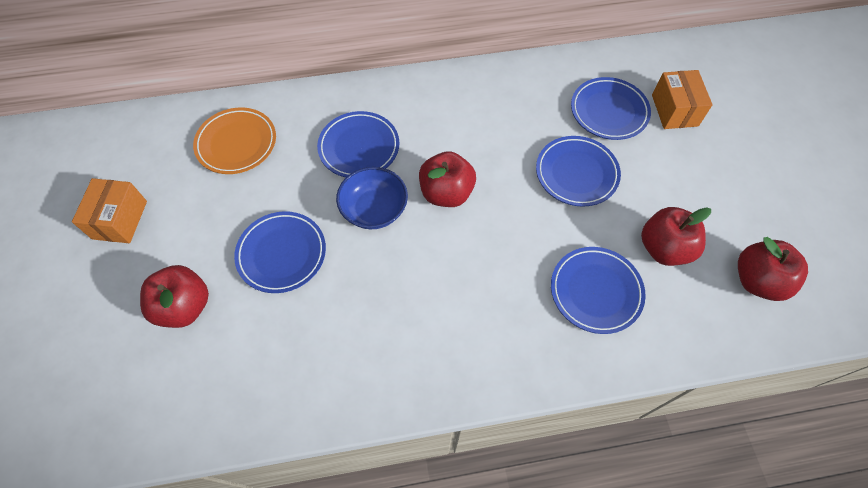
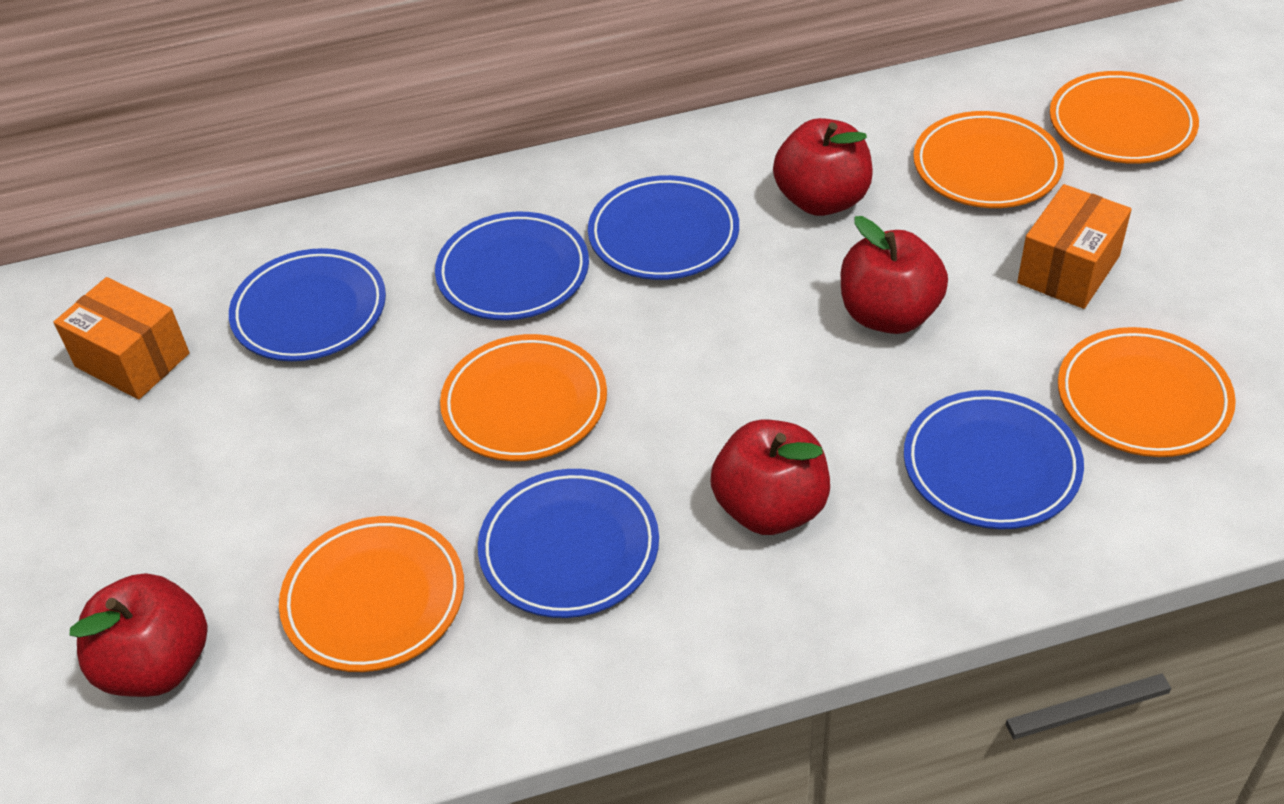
blue bowl: 1 -> 0
orange plate: 1 -> 5

